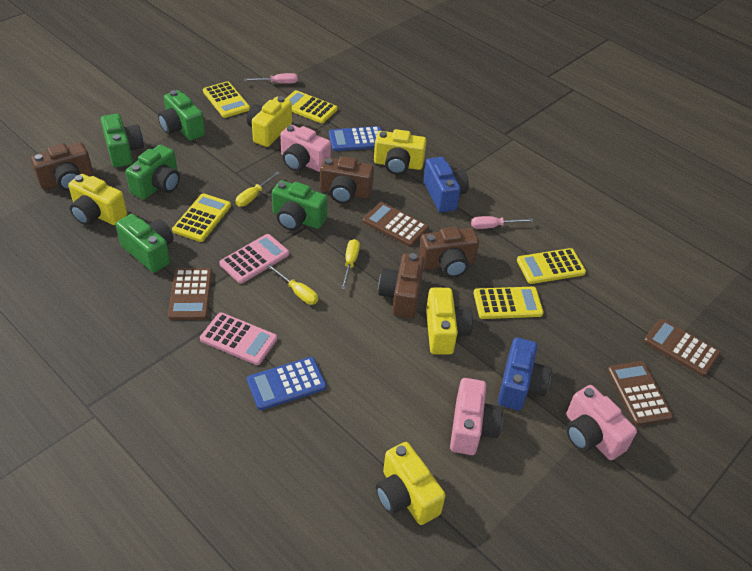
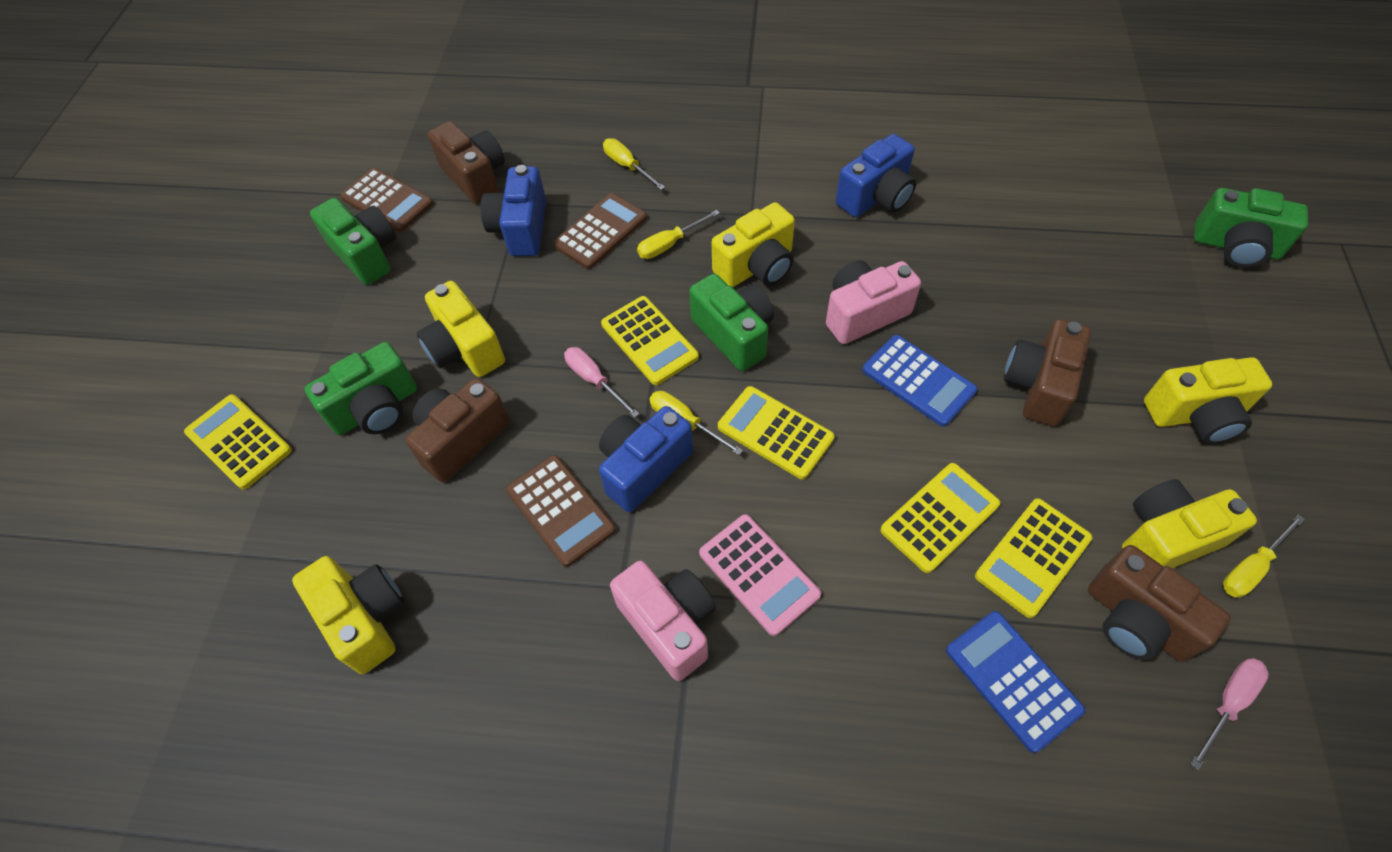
blue camera: 2 -> 3
brown calculator: 4 -> 3
green camera: 5 -> 4
pink calculator: 2 -> 1
pink camera: 3 -> 2
yellow screwdriver: 3 -> 4

